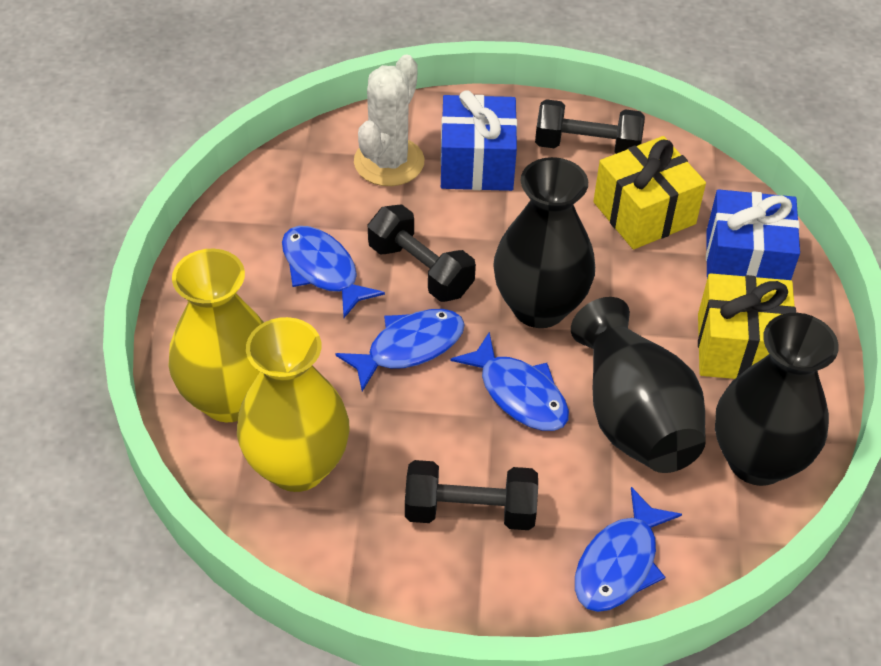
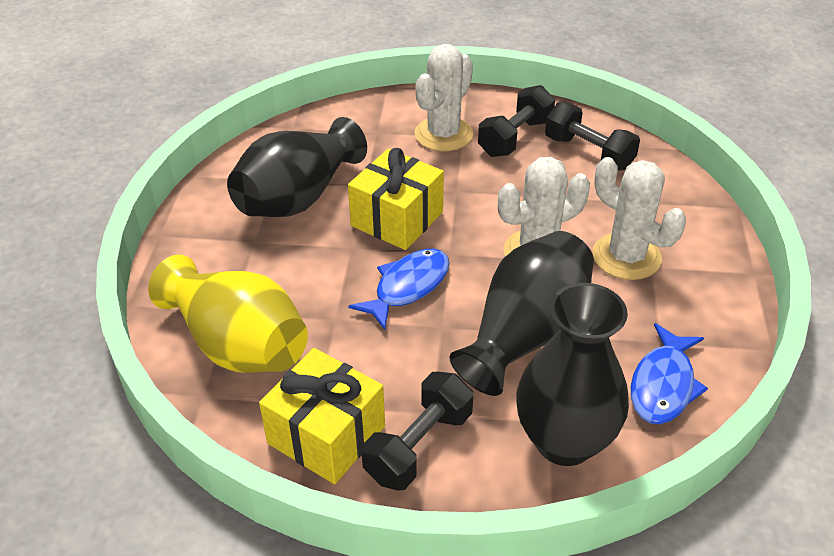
blue fish: 4 -> 2
blue gift: 2 -> 0
white cactus: 1 -> 3
yellow vase: 2 -> 1

